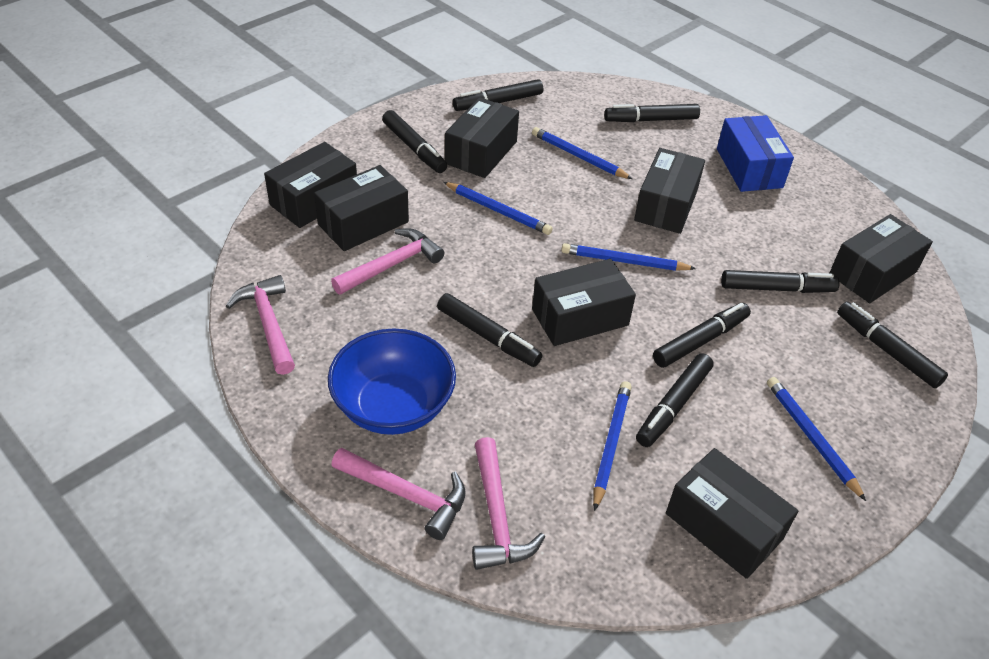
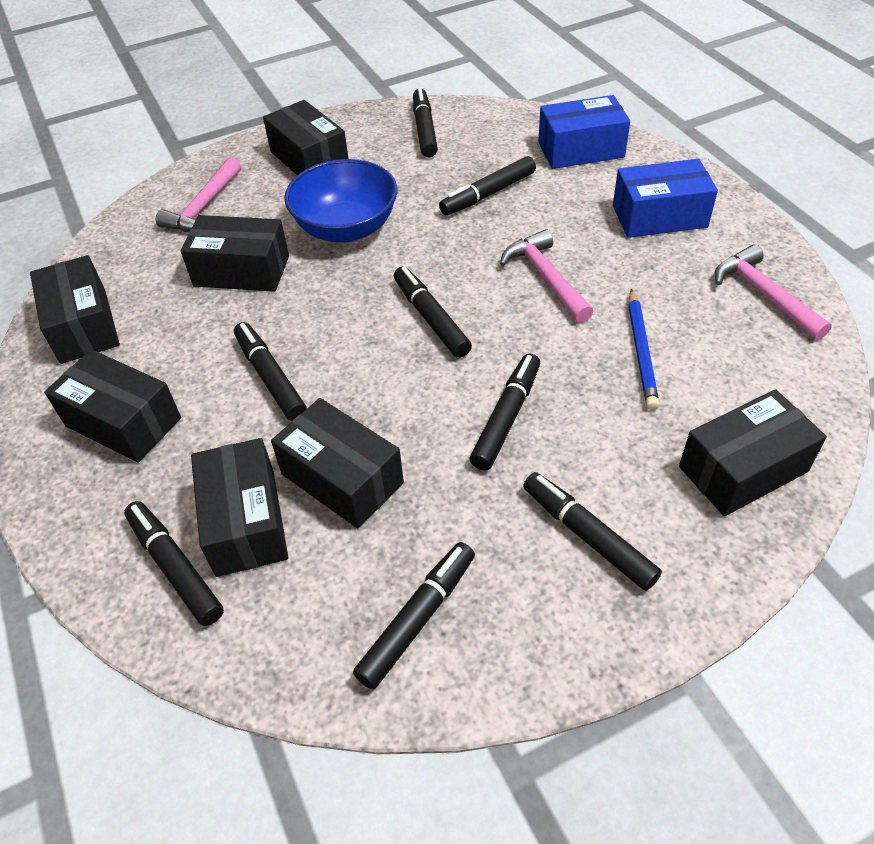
blue box: 1 -> 2
blue pencil: 5 -> 1
pink hammer: 4 -> 3

